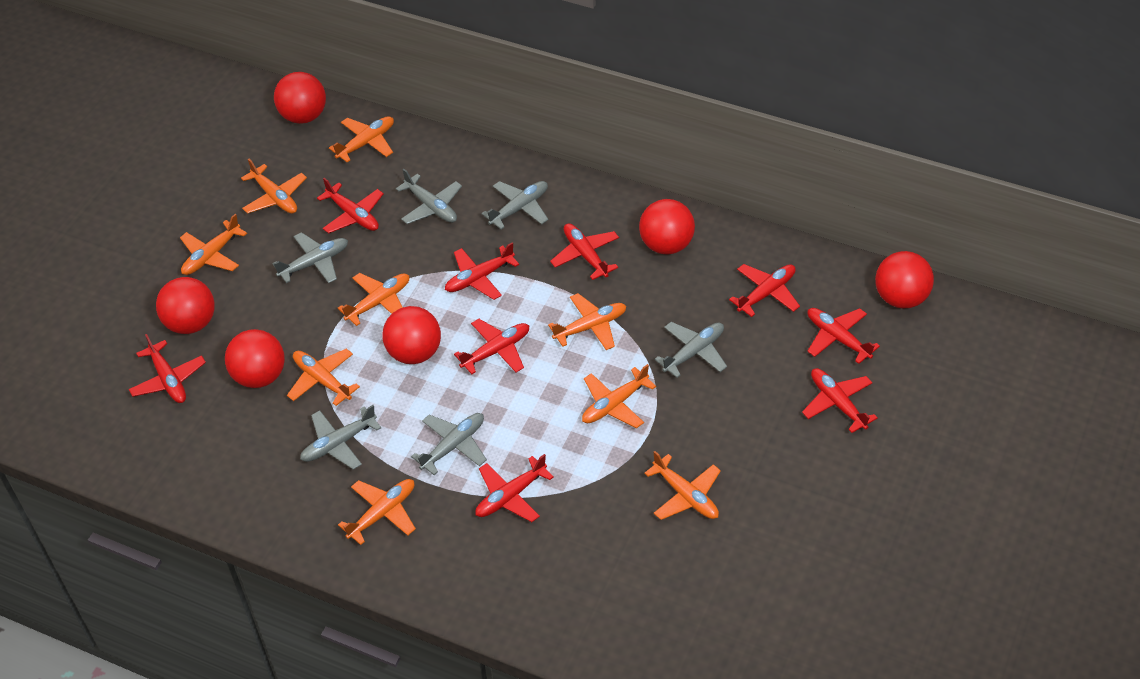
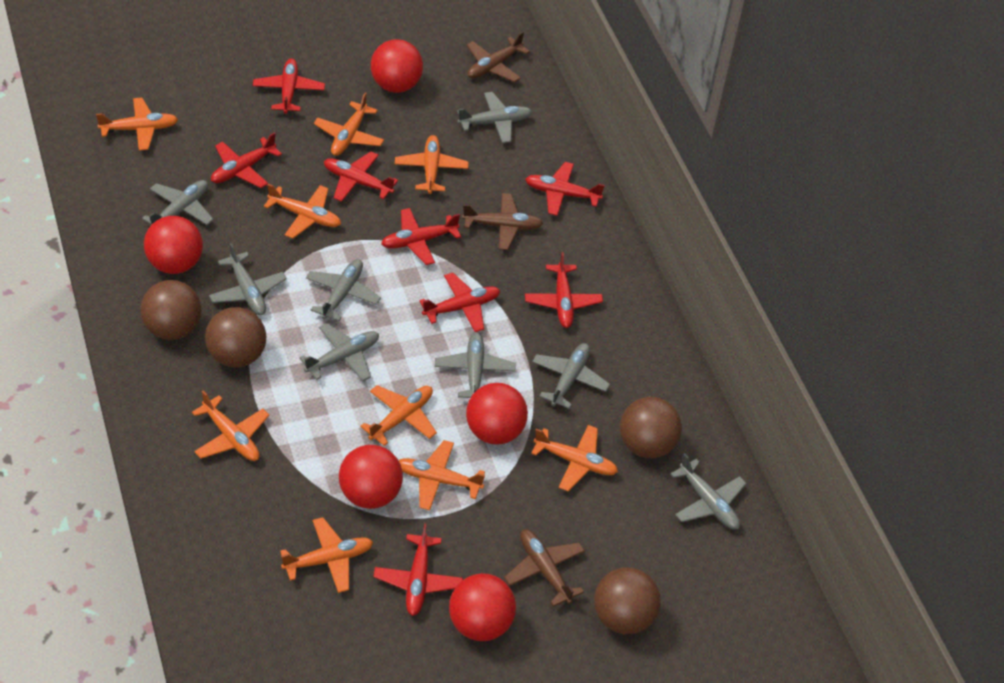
brown ball: 0 -> 4
brown plane: 0 -> 3
grey plane: 6 -> 8
red ball: 6 -> 5
red plane: 9 -> 8

